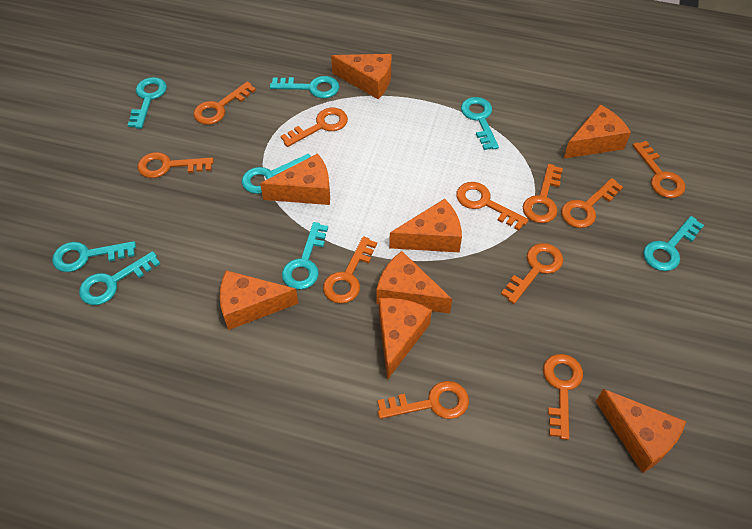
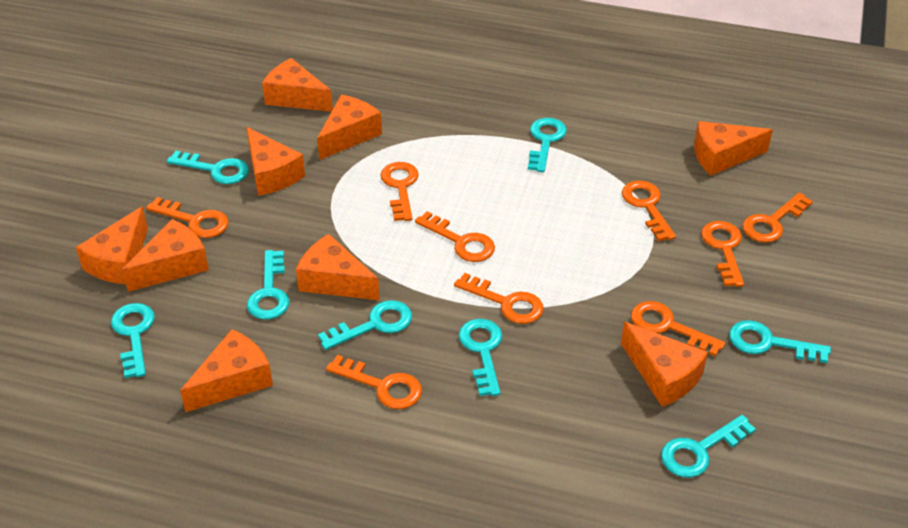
orange cheese: 8 -> 9
orange key: 11 -> 9

